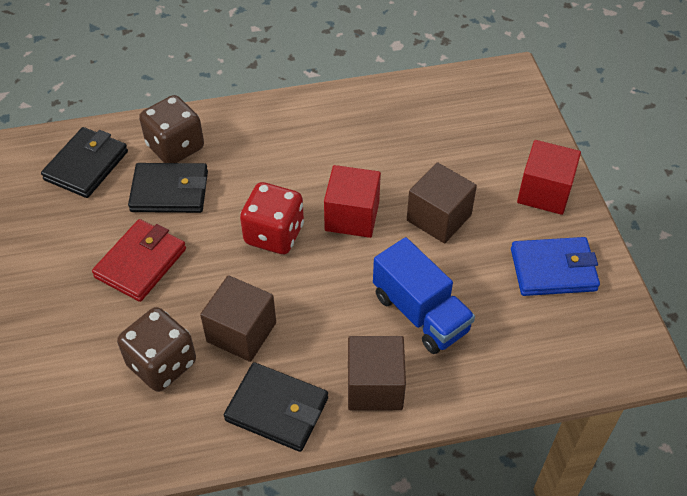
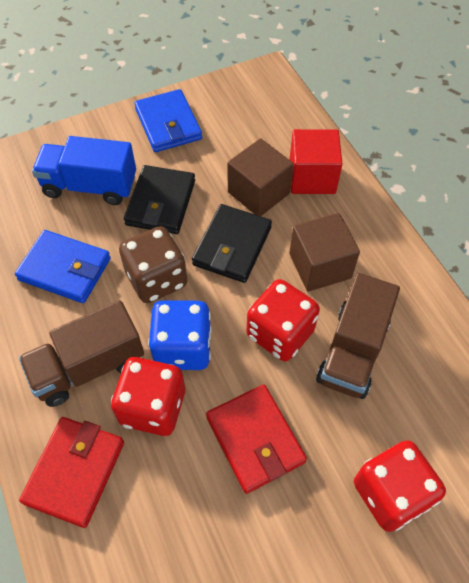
black wallet: 3 -> 2
blue dice: 0 -> 1
blue wallet: 1 -> 2
brown cube: 3 -> 2
brown dice: 2 -> 1
brown truck: 0 -> 2
red cube: 2 -> 1
red dice: 1 -> 3
red wallet: 1 -> 2

